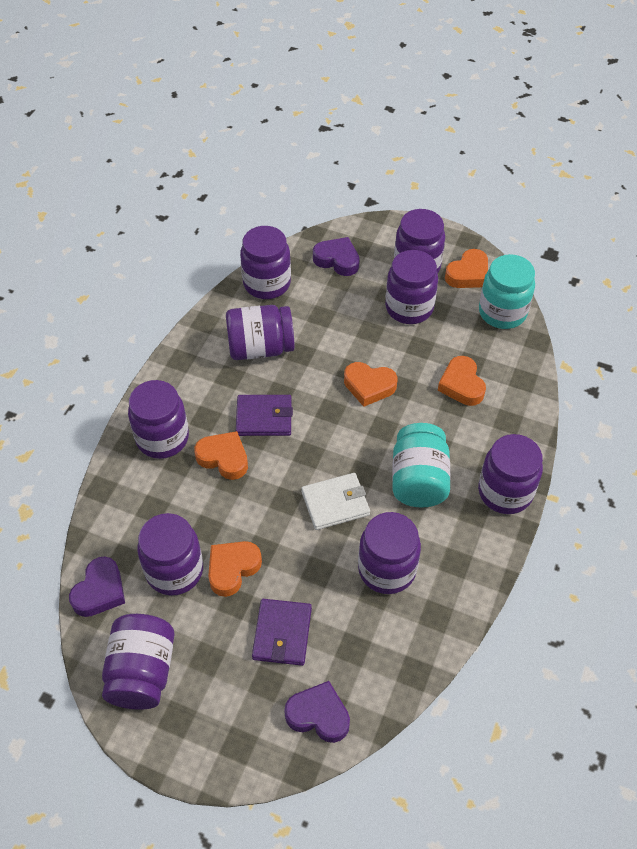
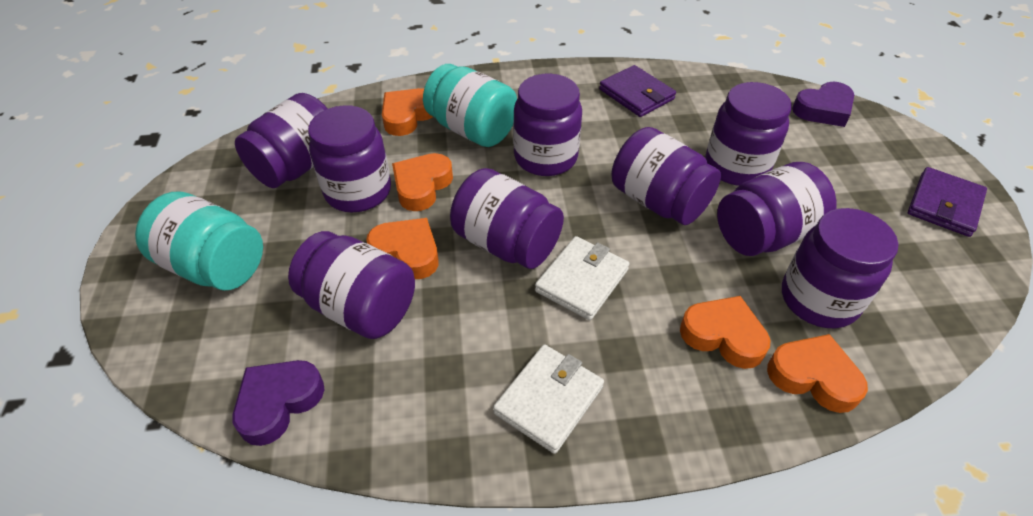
purple heart: 3 -> 2
white wallet: 1 -> 2

